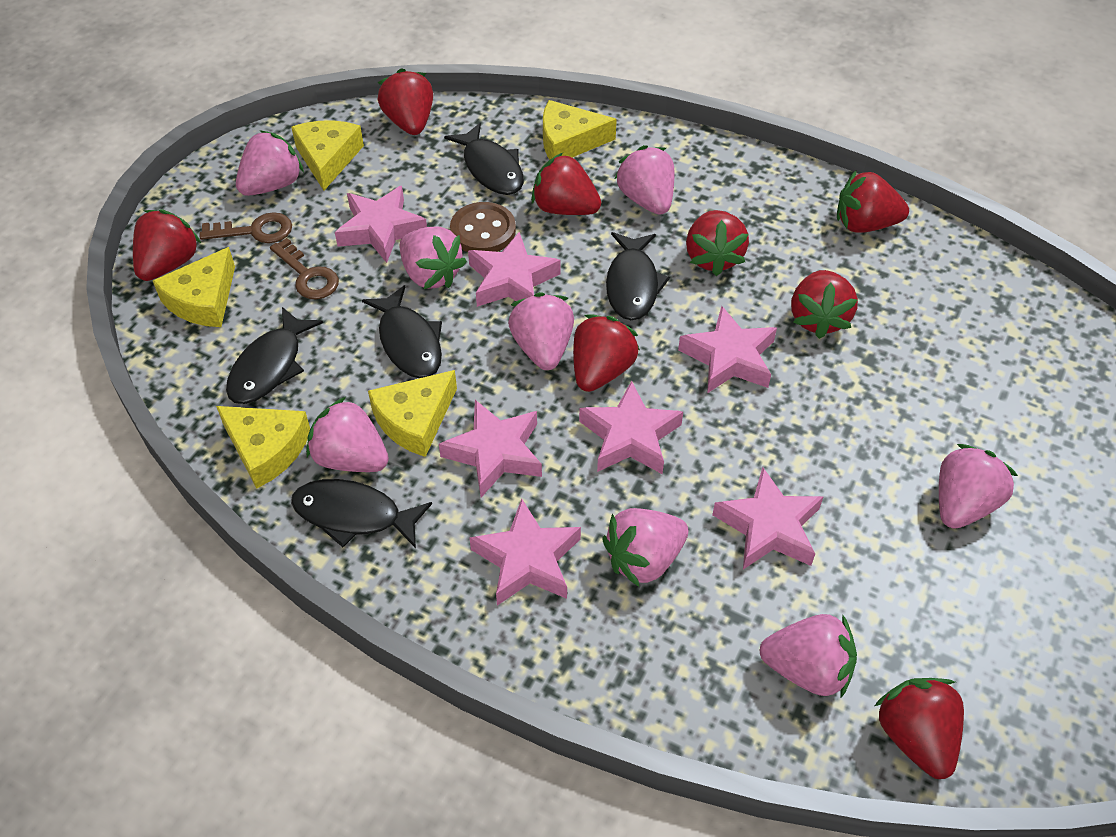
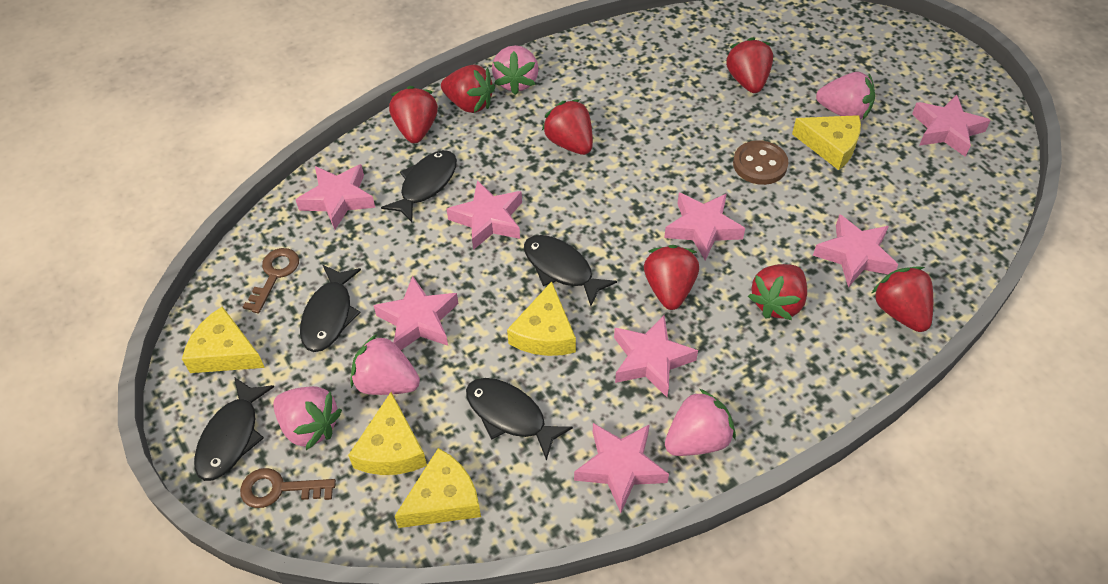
pink star: 7 -> 8
pink strawberry: 8 -> 5
red strawberry: 8 -> 7

